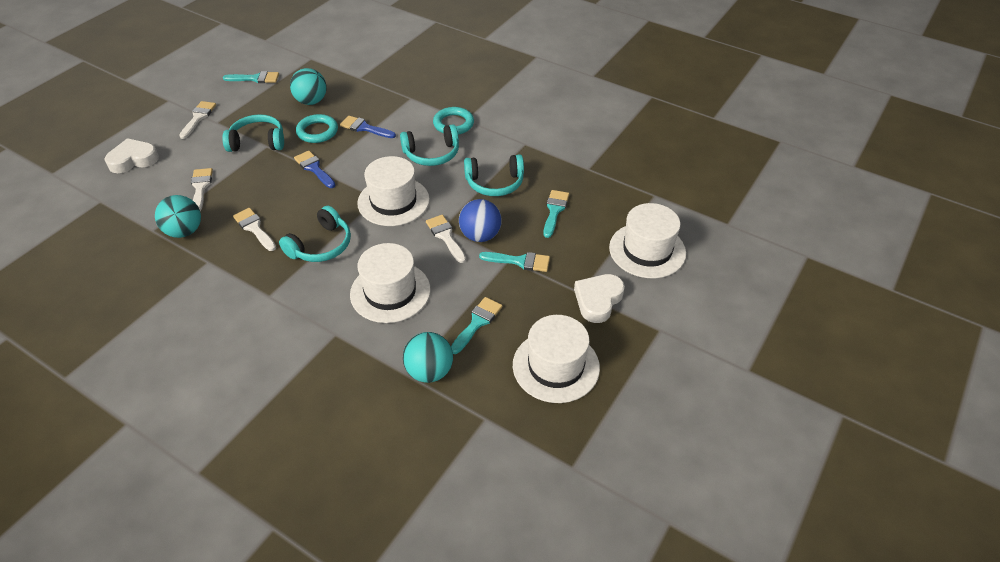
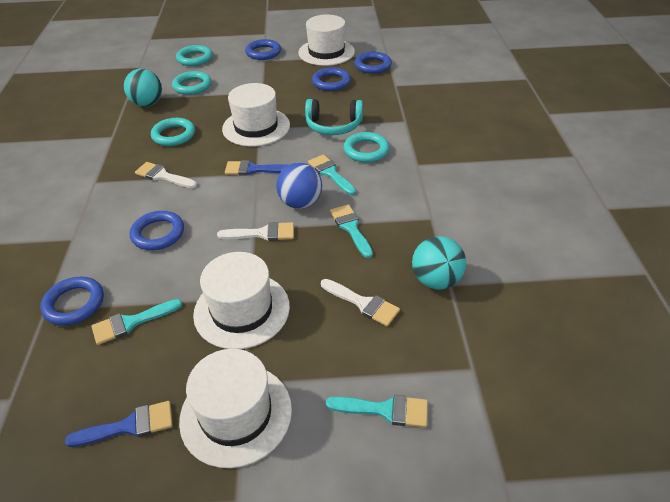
blue ring: 0 -> 5
turquoise ball: 3 -> 2
turquoise headphones: 4 -> 1
turquoise ring: 2 -> 4
white brush: 4 -> 3
white heart: 2 -> 0

